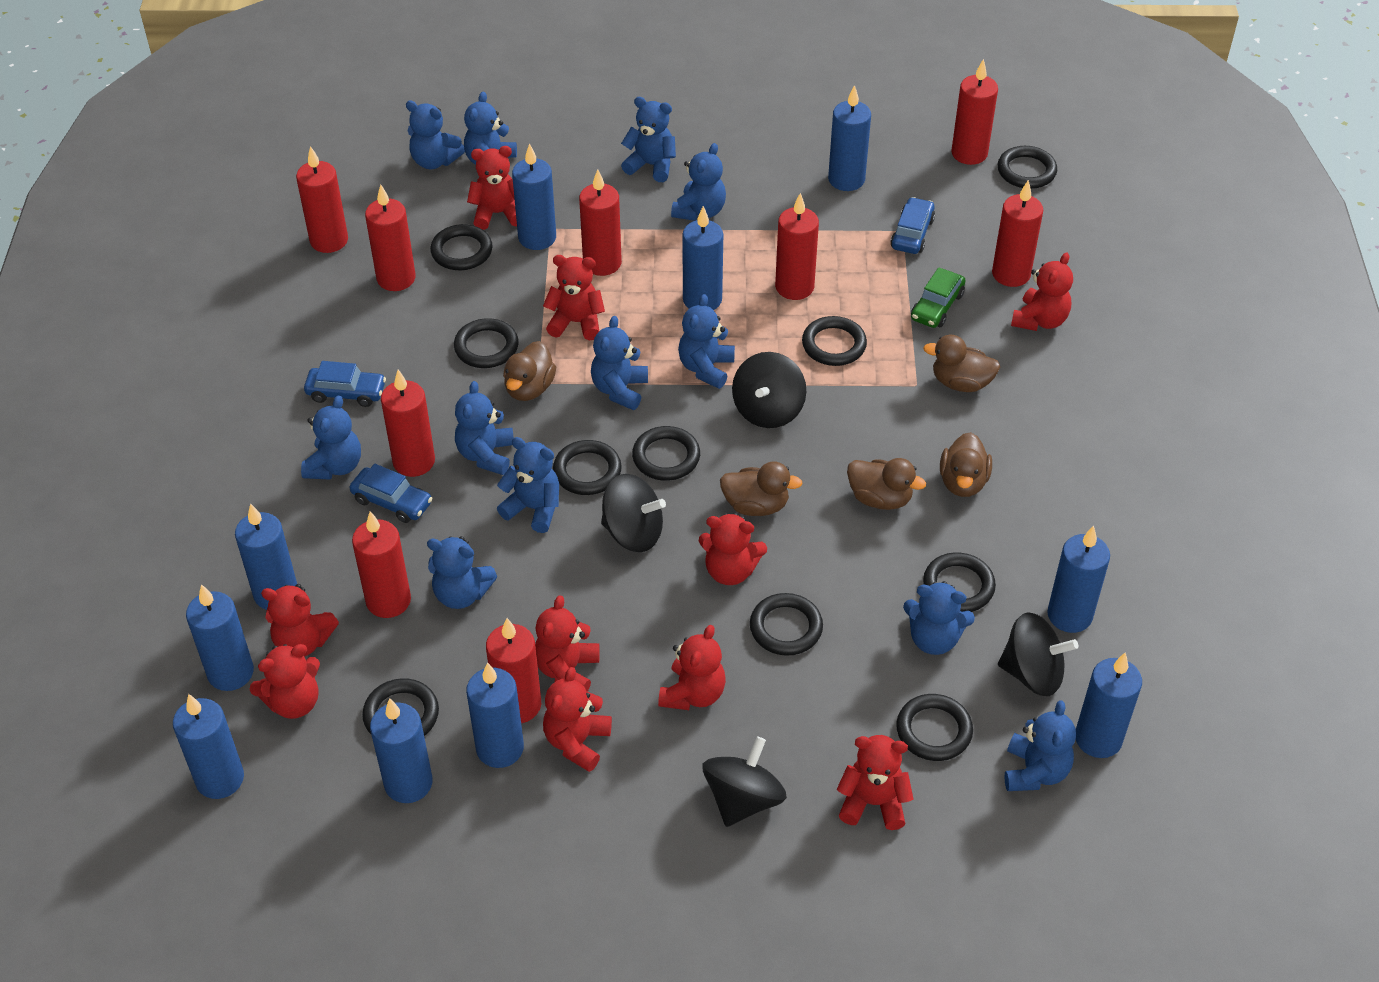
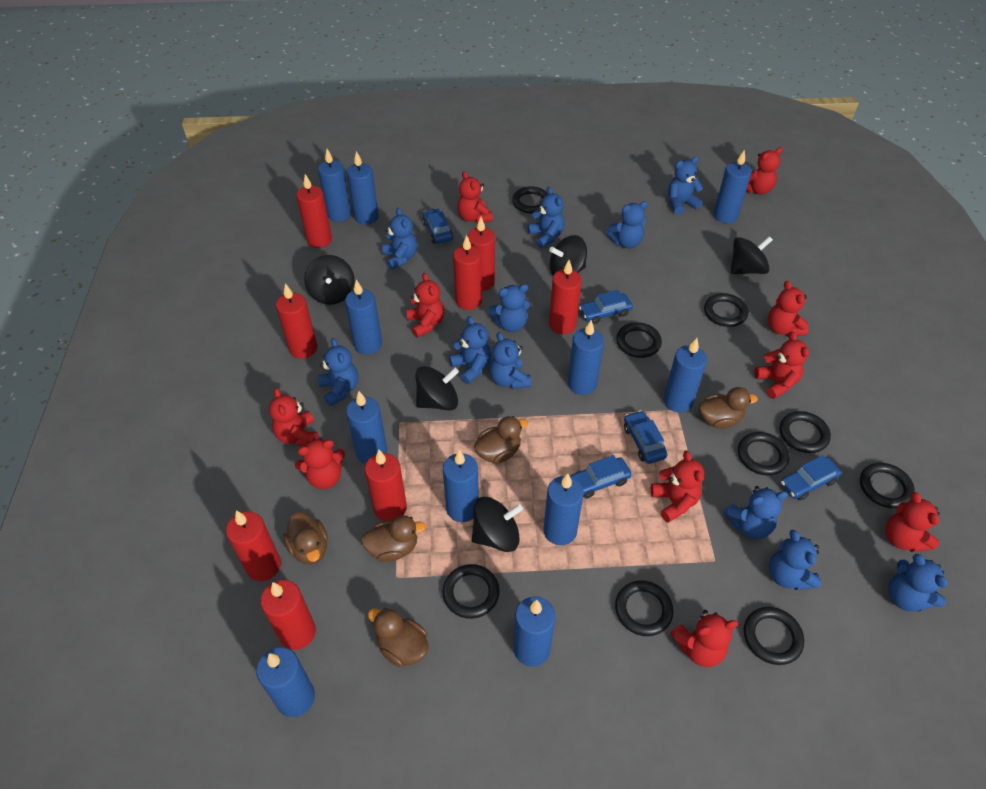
black ring: 10 -> 9
black spinning top: 4 -> 5
blue candle: 10 -> 11
blue car: 3 -> 5
blue teddy bear: 12 -> 11
green car: 1 -> 0
red candle: 9 -> 8

